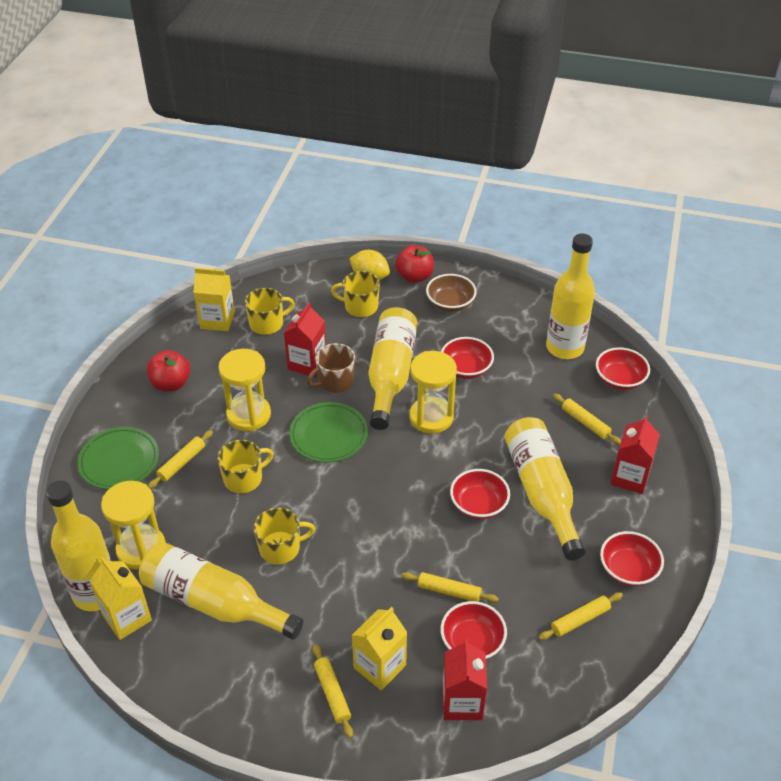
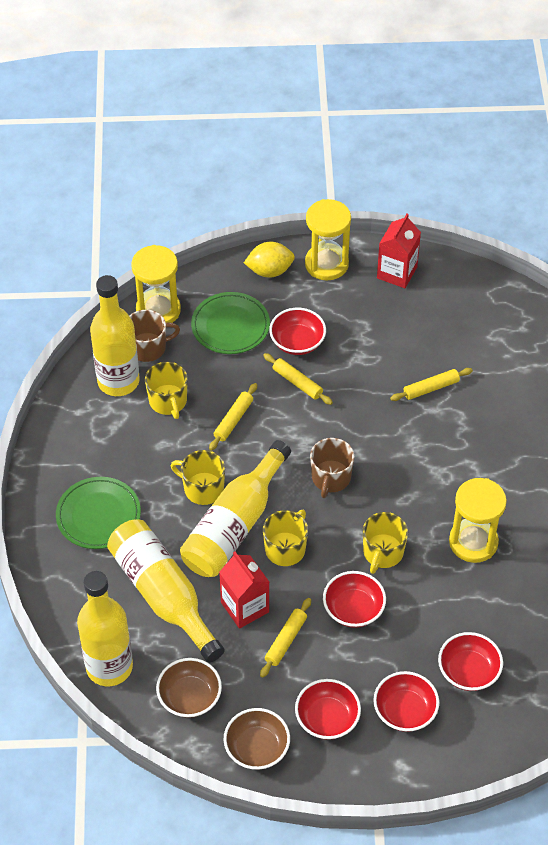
brown bowl: 1 -> 2
brown mug: 1 -> 2
red apple: 2 -> 0
red carton: 3 -> 2
yellow bottle: 5 -> 4
yellow carton: 3 -> 0
yellow rolling pin: 5 -> 4

